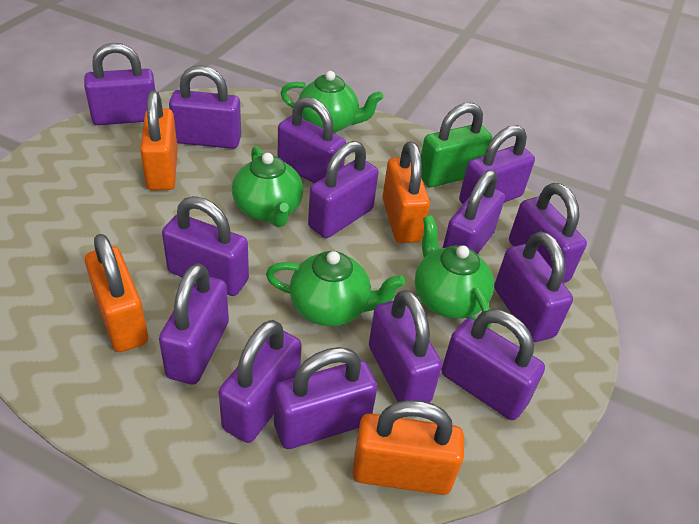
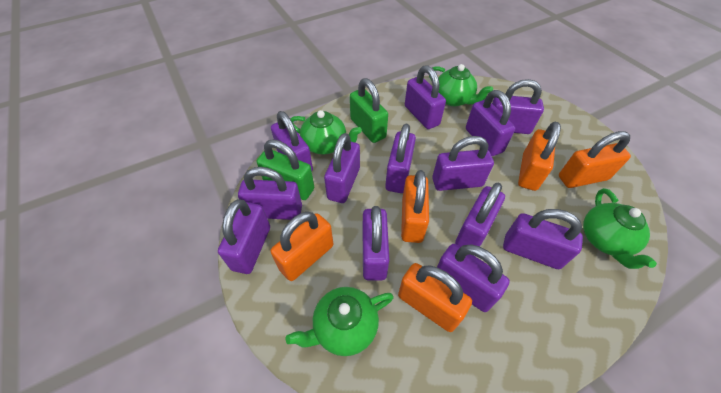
green padlock: 1 -> 2
orange padlock: 4 -> 5
purple padlock: 14 -> 13

